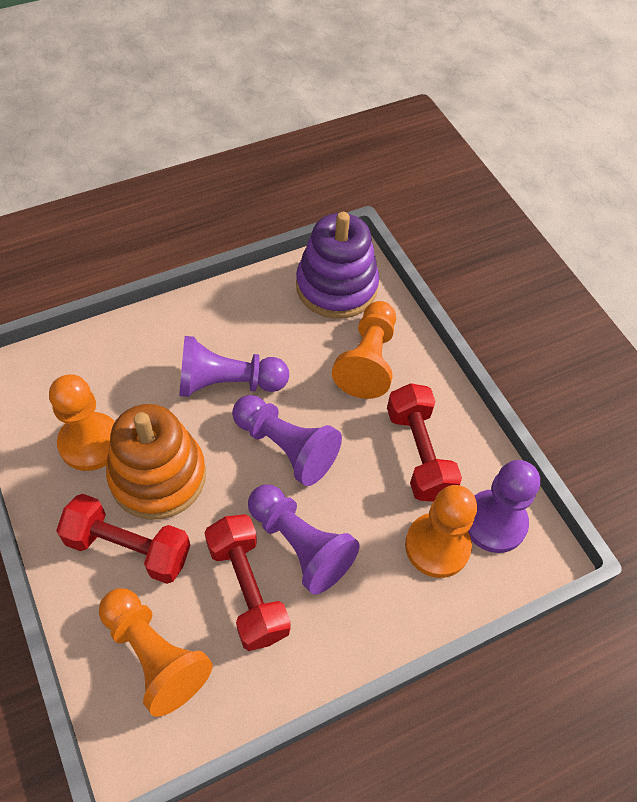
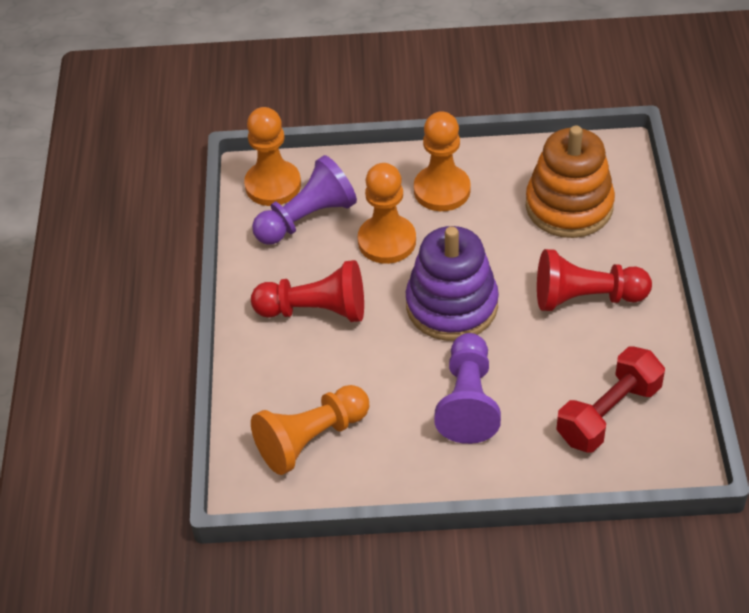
purple pawn: 4 -> 2
red dumbbell: 3 -> 1
red pawn: 0 -> 2

